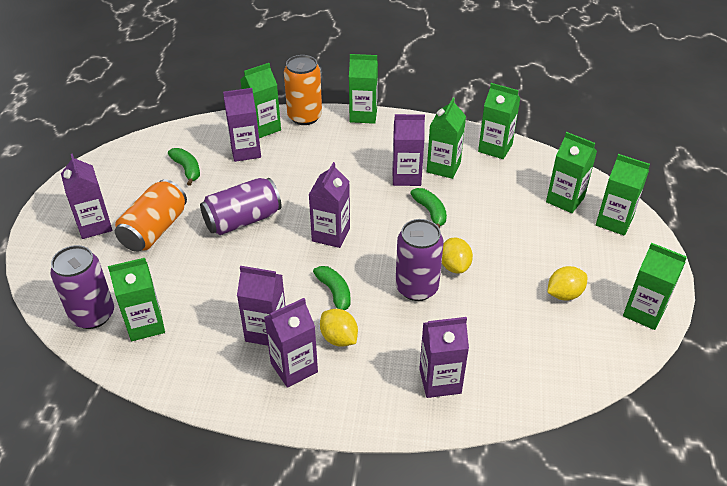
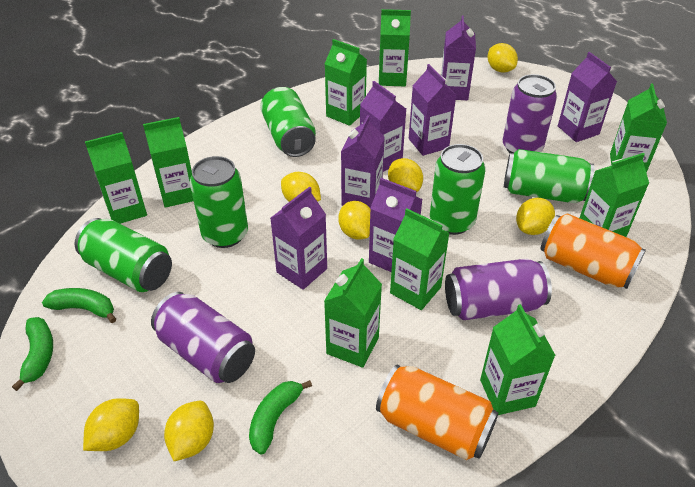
green can: 0 -> 5
green carton: 8 -> 9
yellow lemon: 3 -> 7

